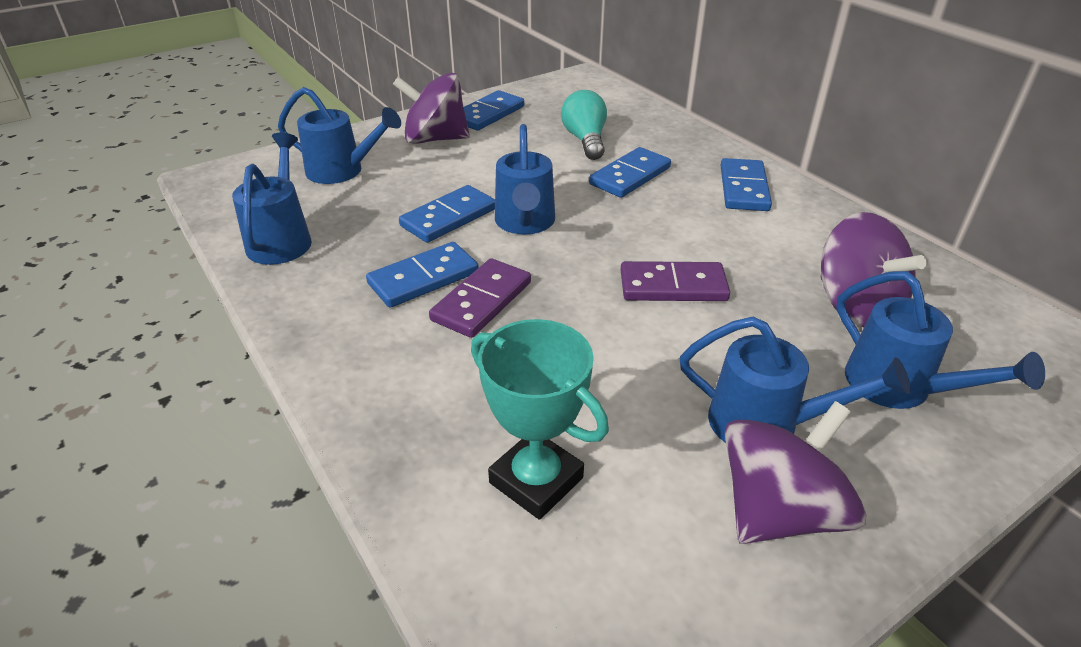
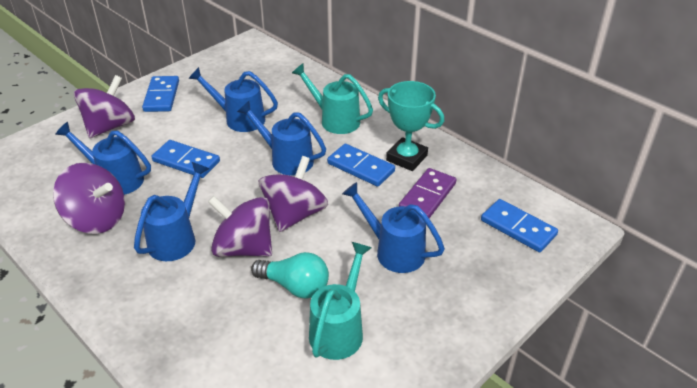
blue domino: 5 -> 4
purple domino: 2 -> 1
purple spinning top: 3 -> 4
turquoise watering can: 0 -> 2

